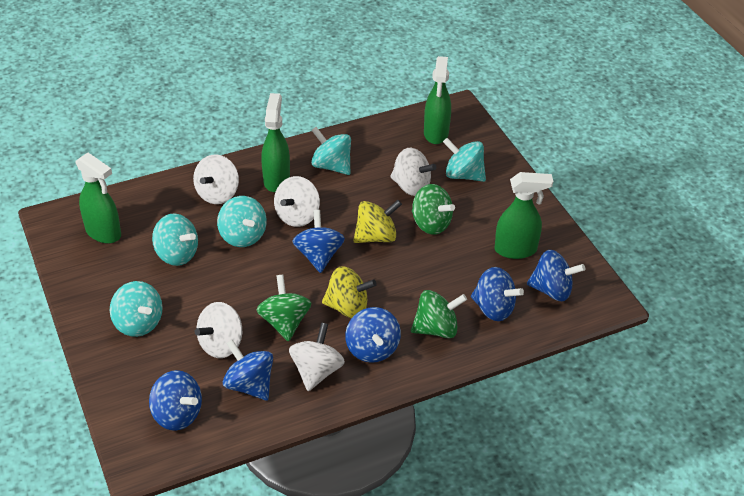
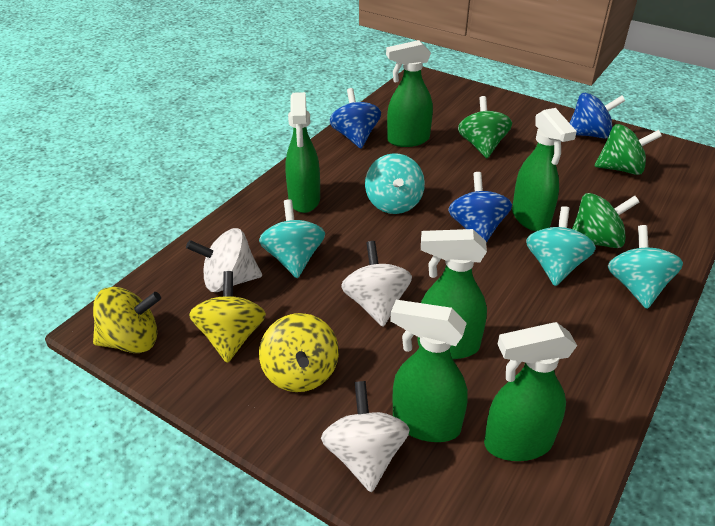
blue spinning top: 6 -> 3
green spray bottle: 4 -> 6
turquoise spinning top: 5 -> 4
white spinning top: 5 -> 3
yellow spinning top: 2 -> 3

